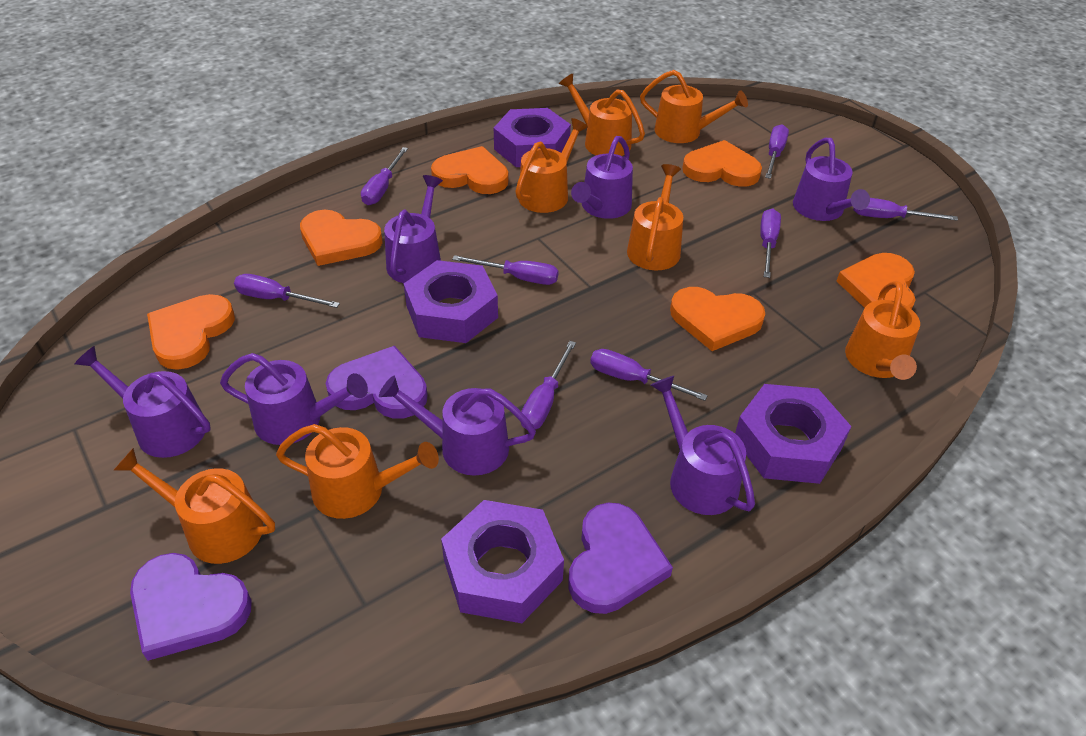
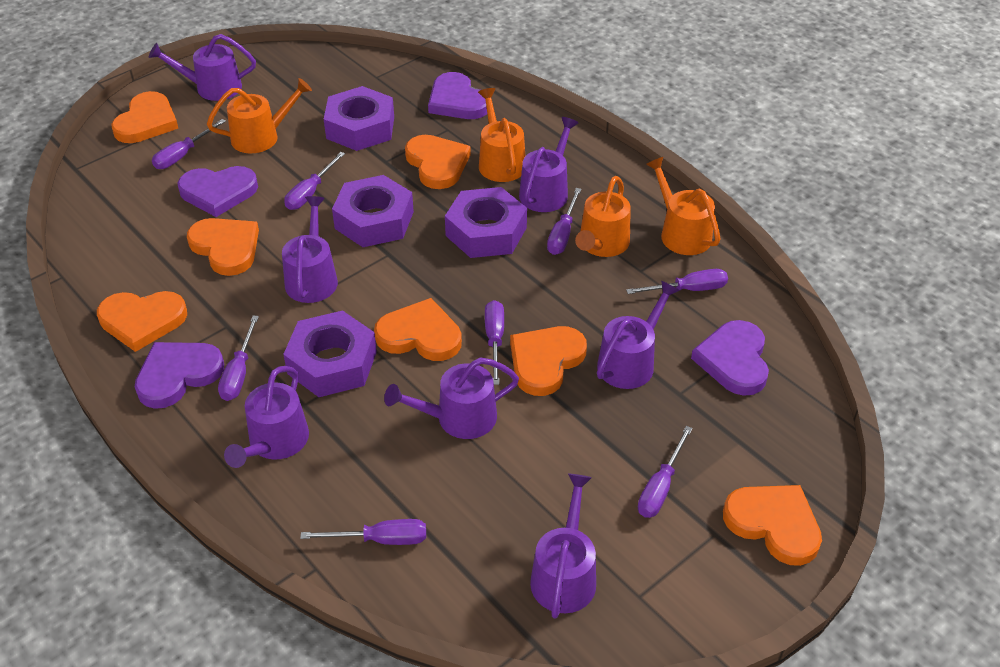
orange heart: 6 -> 7
orange watering can: 7 -> 4
purple heart: 3 -> 4

